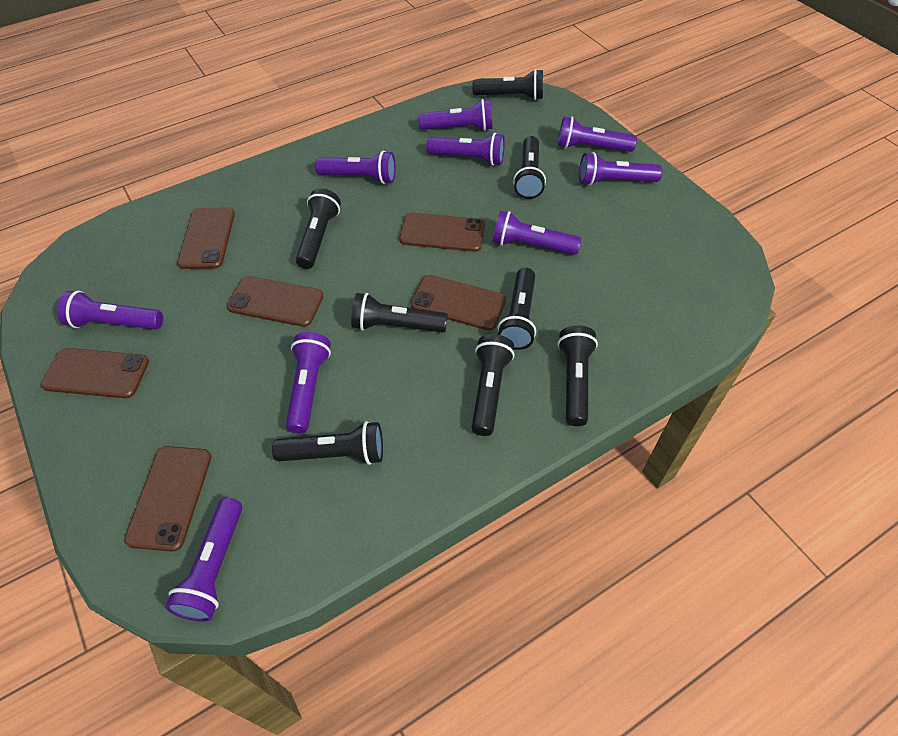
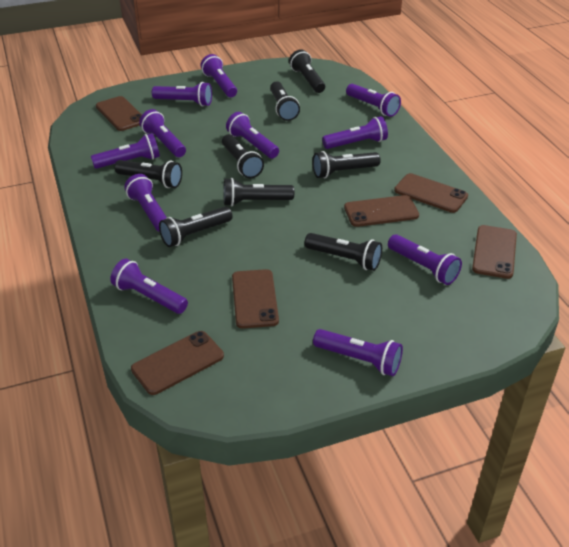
purple flashlight: 9 -> 11

